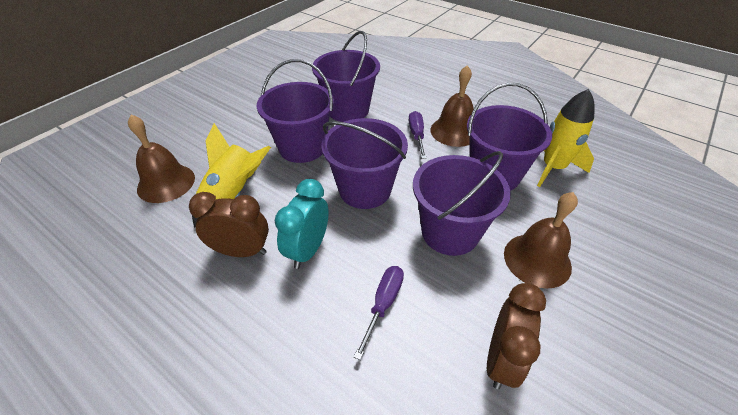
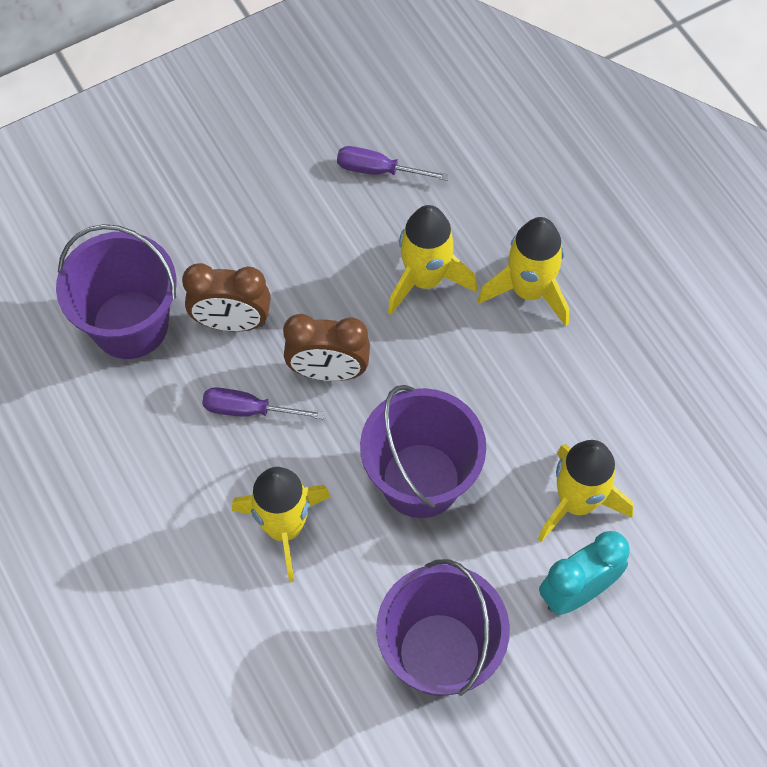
brown bell: 3 -> 0
purple bucket: 5 -> 3
yellow rocket: 2 -> 4

